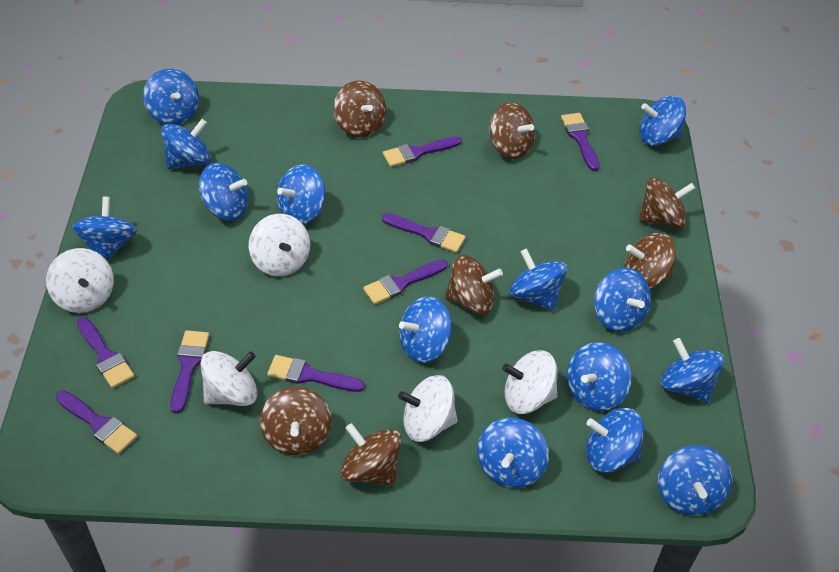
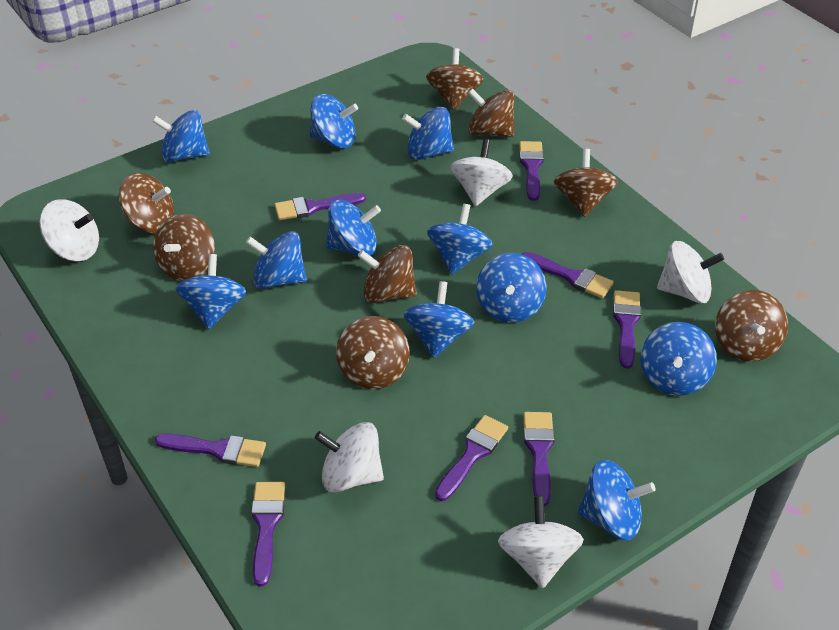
blue spinning top: 14 -> 11
brown spinning top: 7 -> 8

